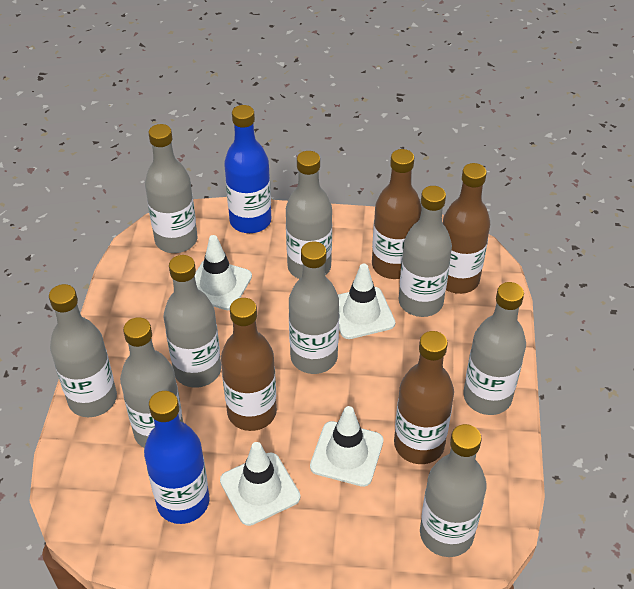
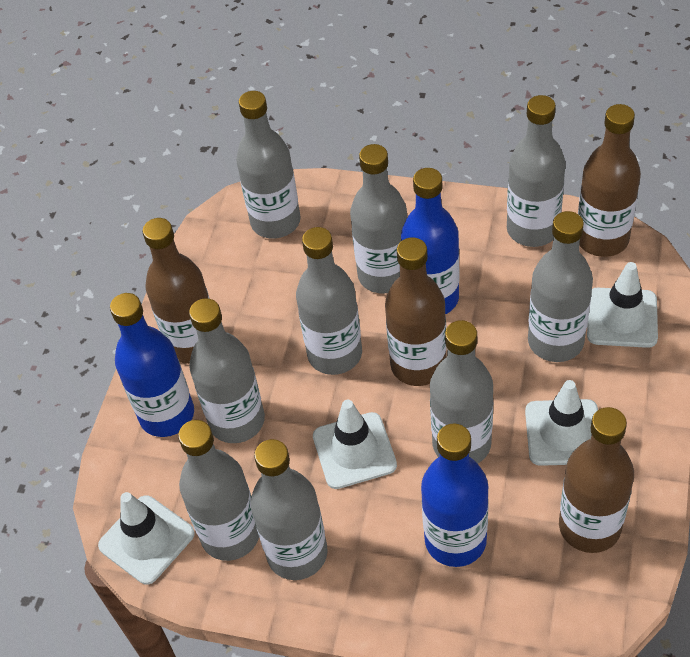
blue bottle: 2 -> 3

